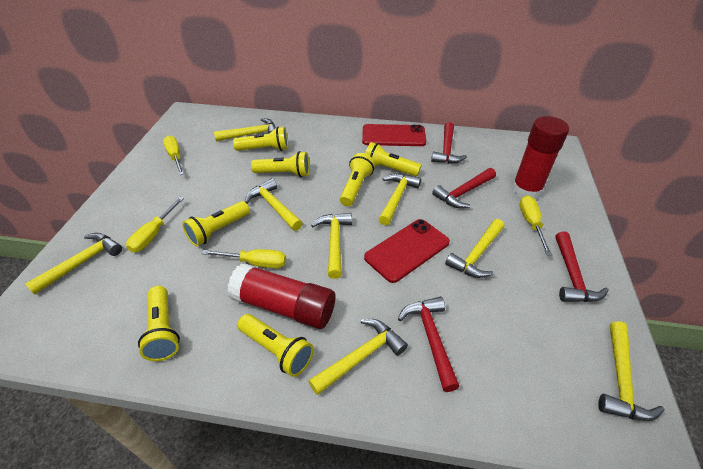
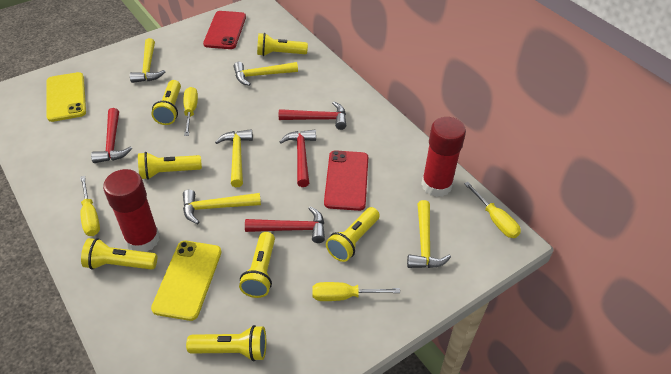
yellow hammer: 8 -> 5
yellow phone: 0 -> 2

